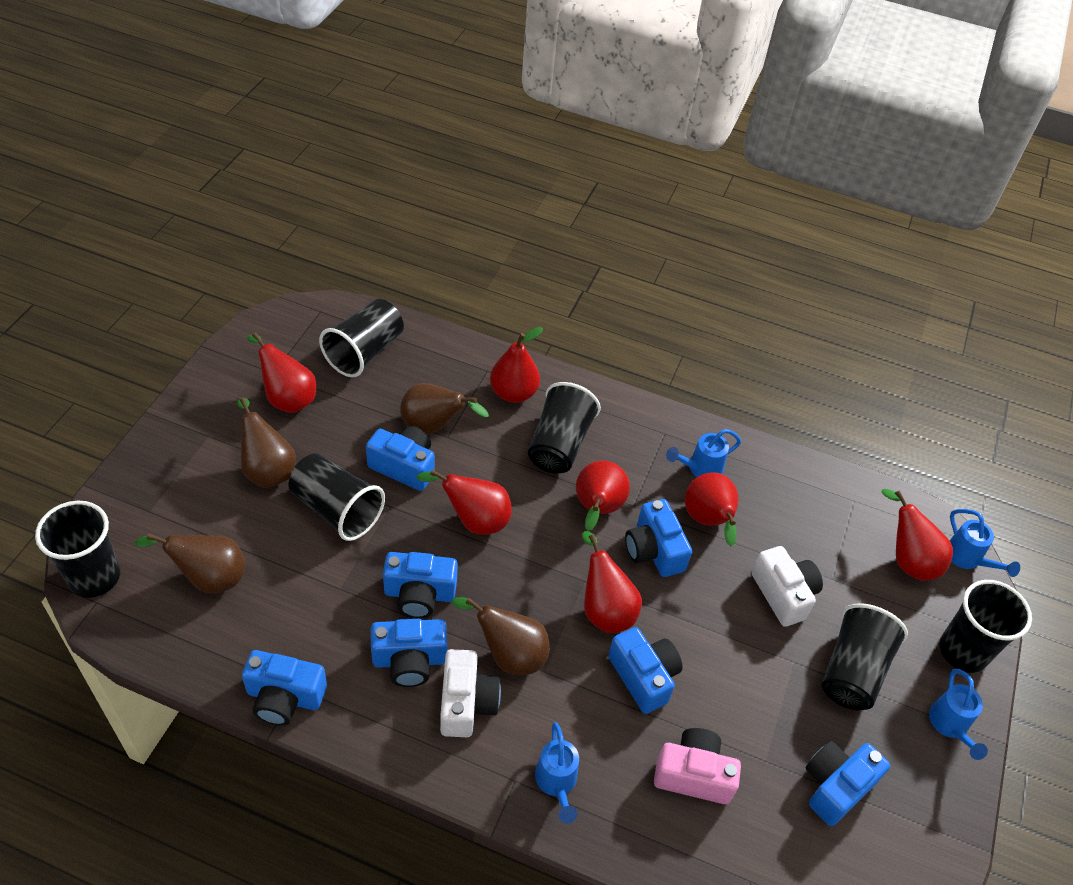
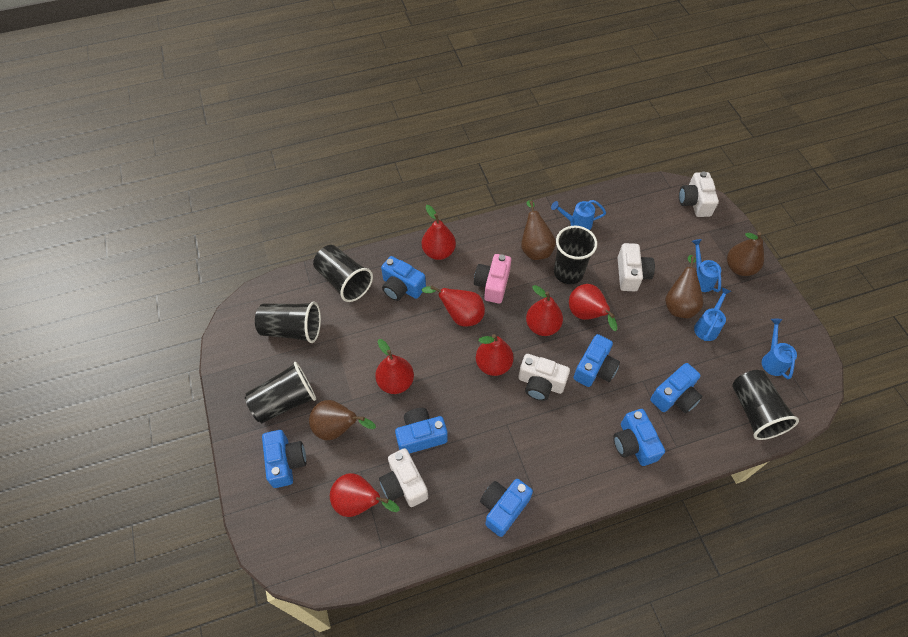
black cup: 6 -> 5
white camera: 2 -> 4

